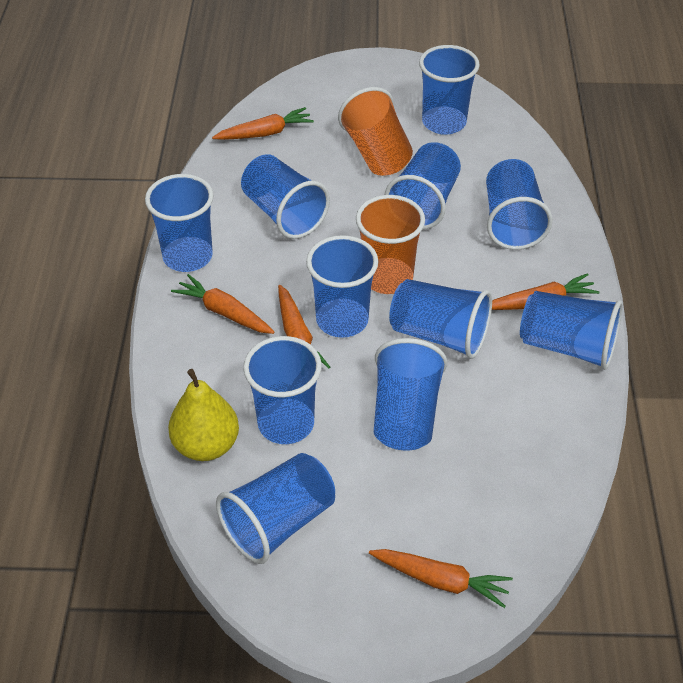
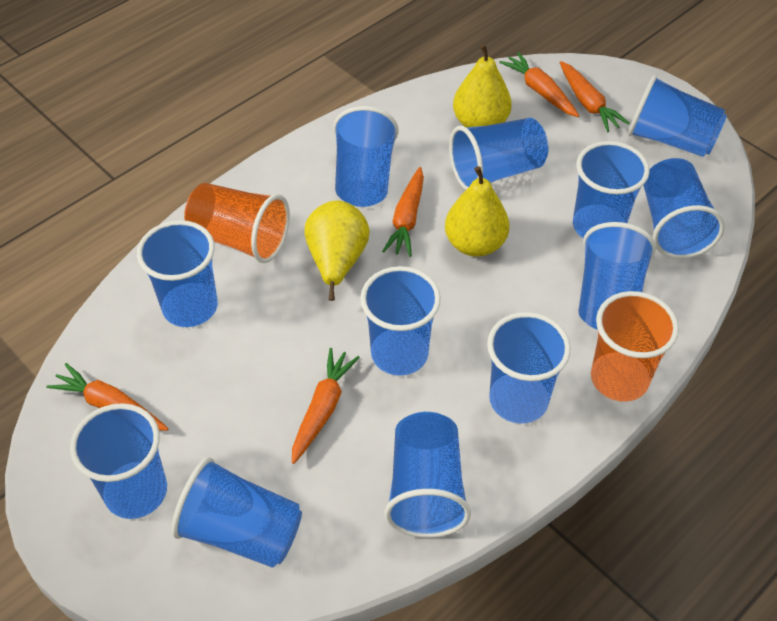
blue cup: 11 -> 12
yellow pear: 1 -> 3

